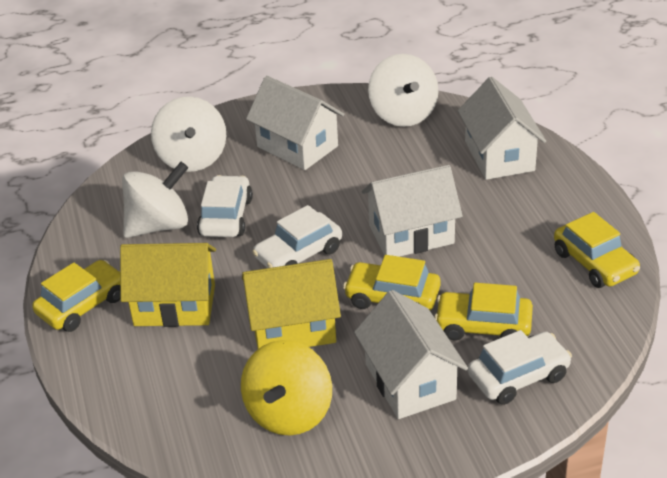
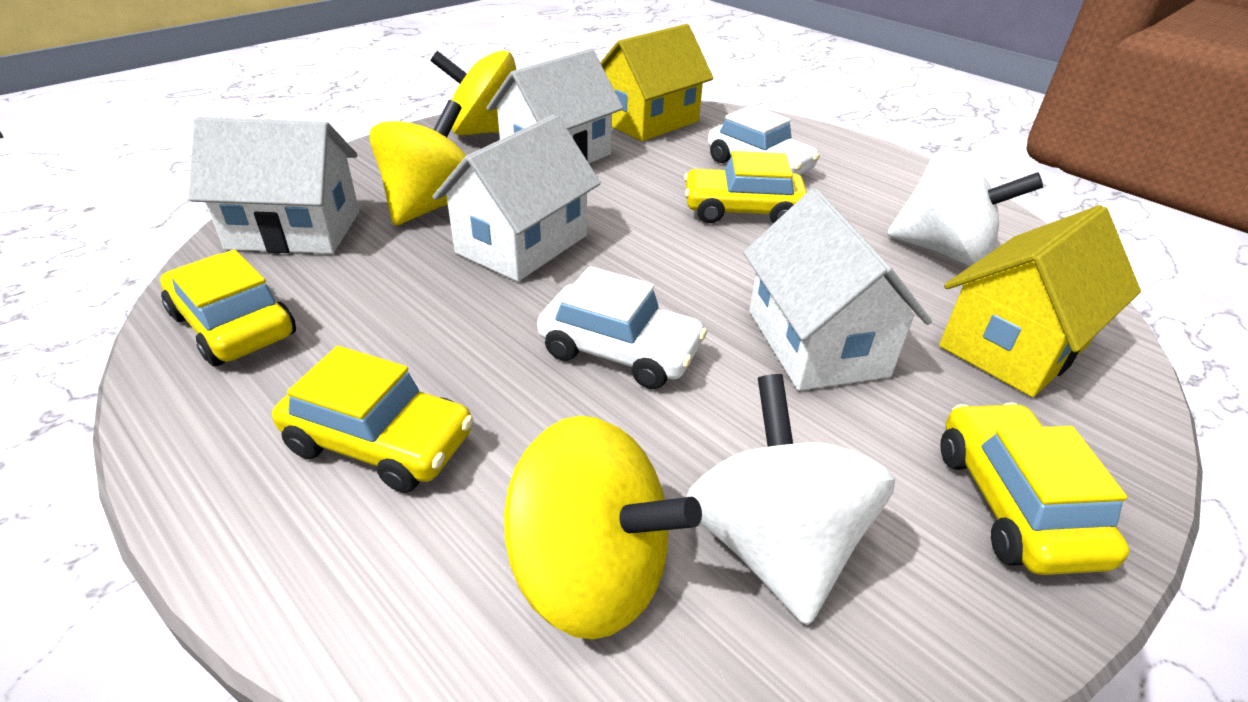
white car: 3 -> 2
white spinning top: 3 -> 2
yellow spinning top: 1 -> 3

